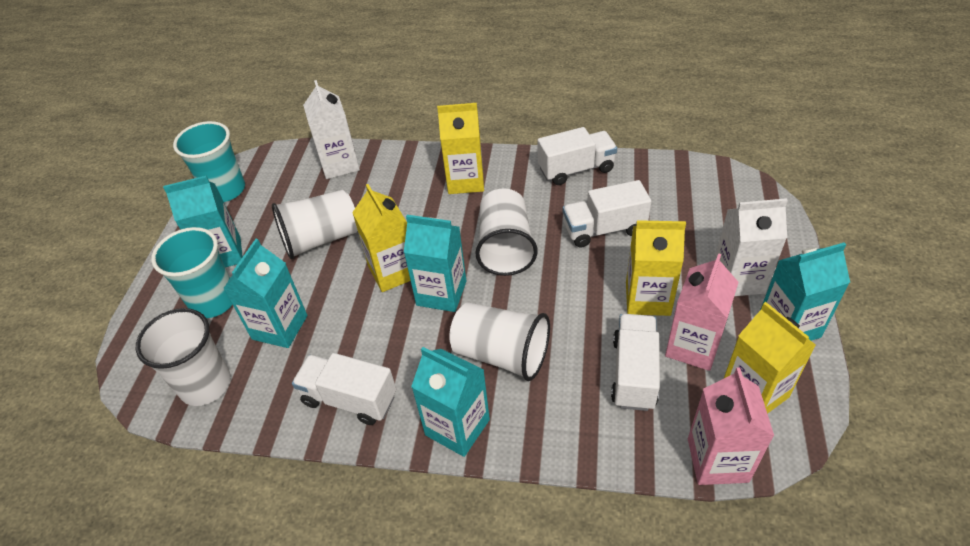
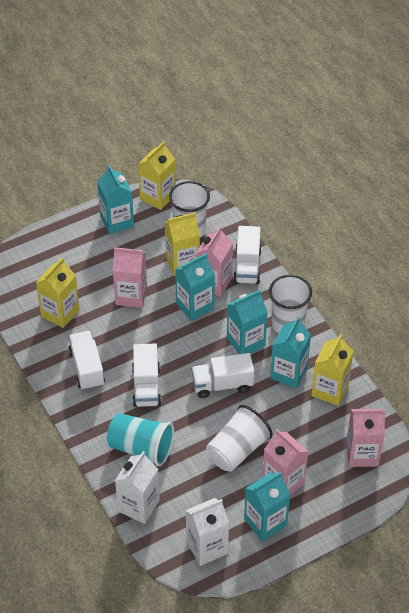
pink carton: 2 -> 4
turquoise cup: 2 -> 1
white cup: 4 -> 3

